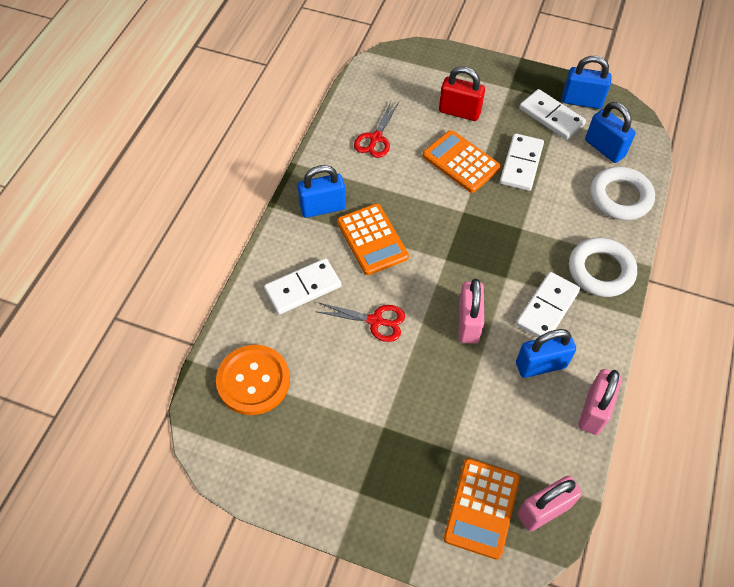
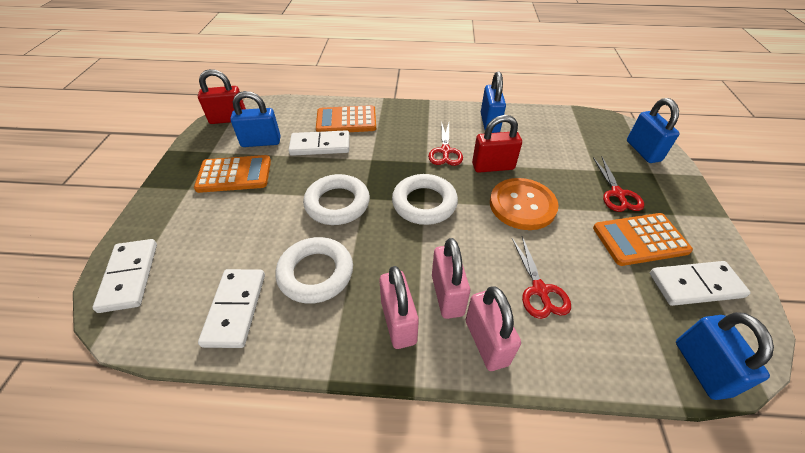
red padlock: 1 -> 2
red scissors: 2 -> 3
white ring: 2 -> 3

